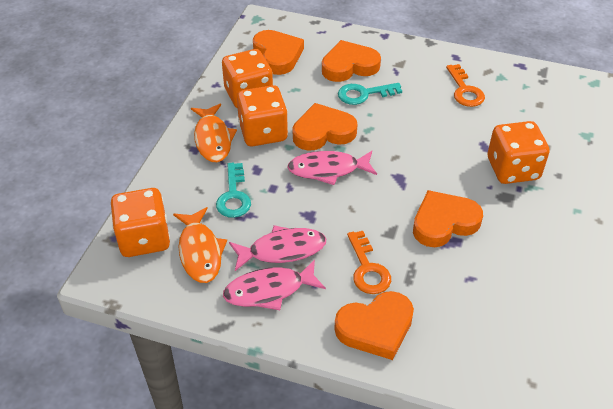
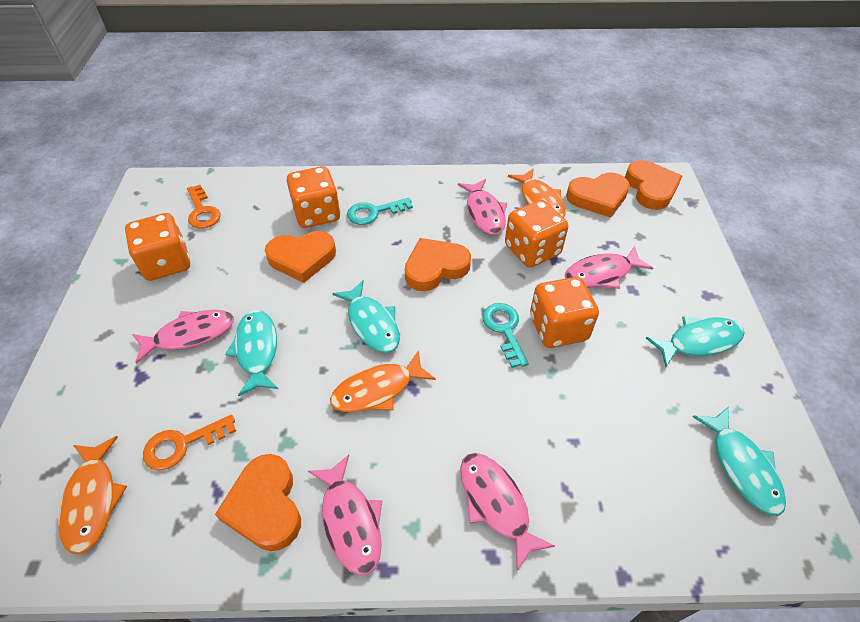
orange fish: 2 -> 3
pink fish: 3 -> 5
turquoise fish: 0 -> 4

